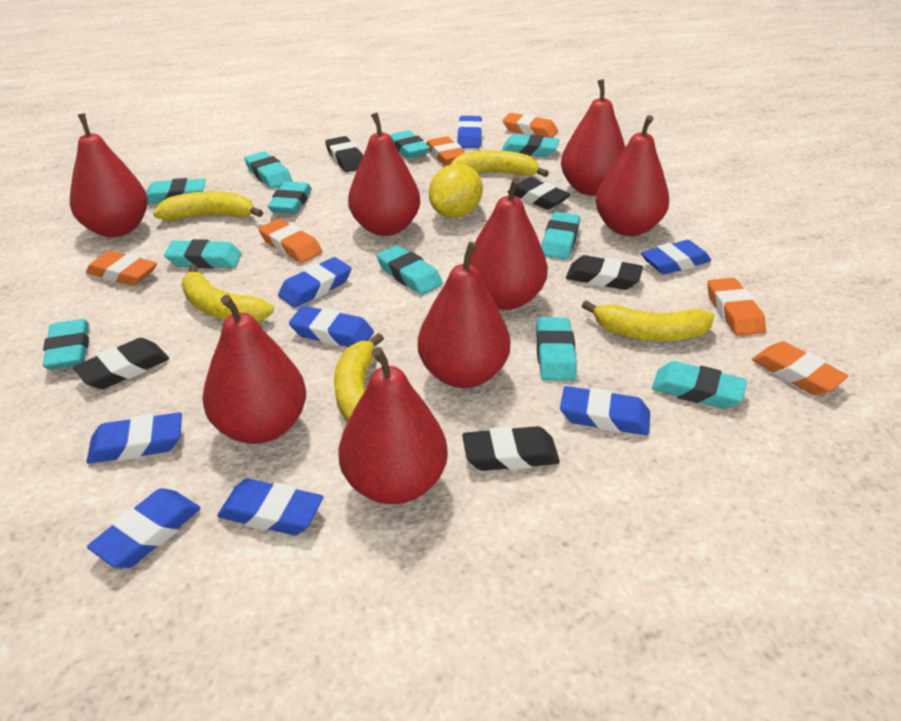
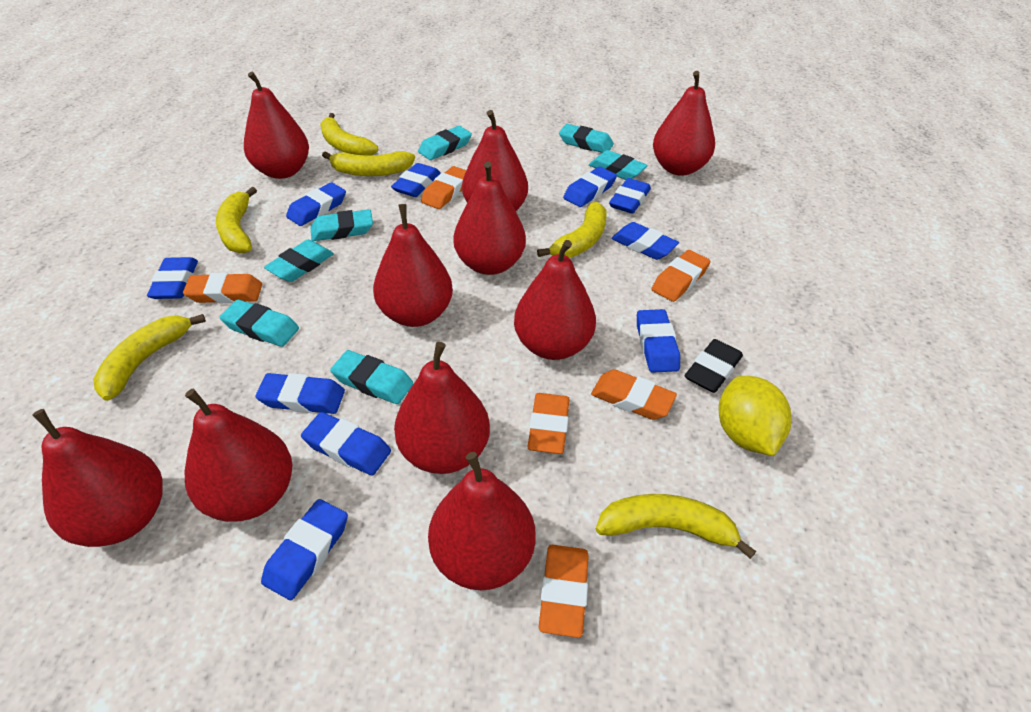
black eraser: 5 -> 1
blue eraser: 8 -> 10
red pear: 8 -> 10
turquoise eraser: 11 -> 7
yellow banana: 5 -> 6

